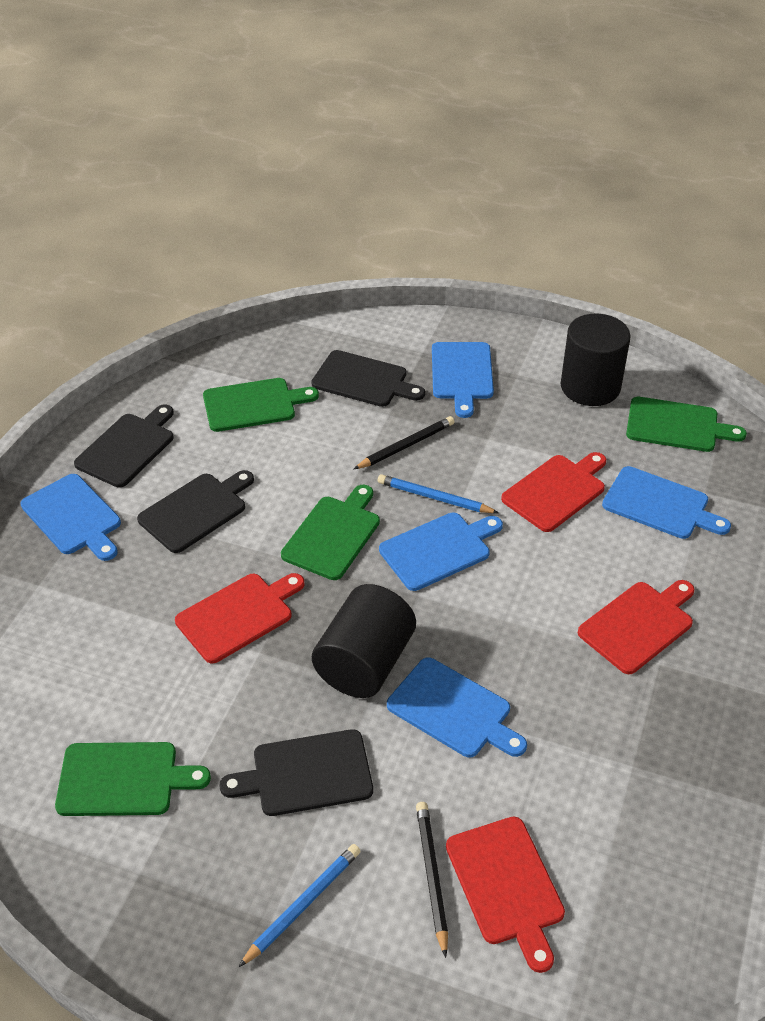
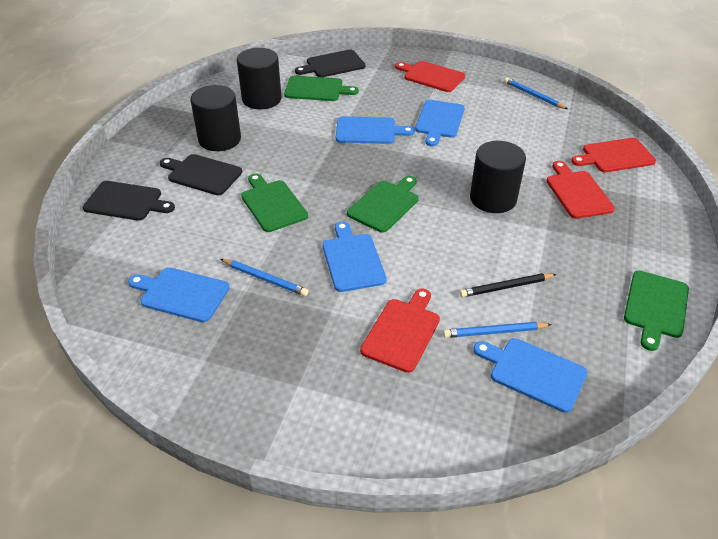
black cutting board: 4 -> 3
black cylinder: 2 -> 3
black pencil: 2 -> 1
blue pencil: 2 -> 3

